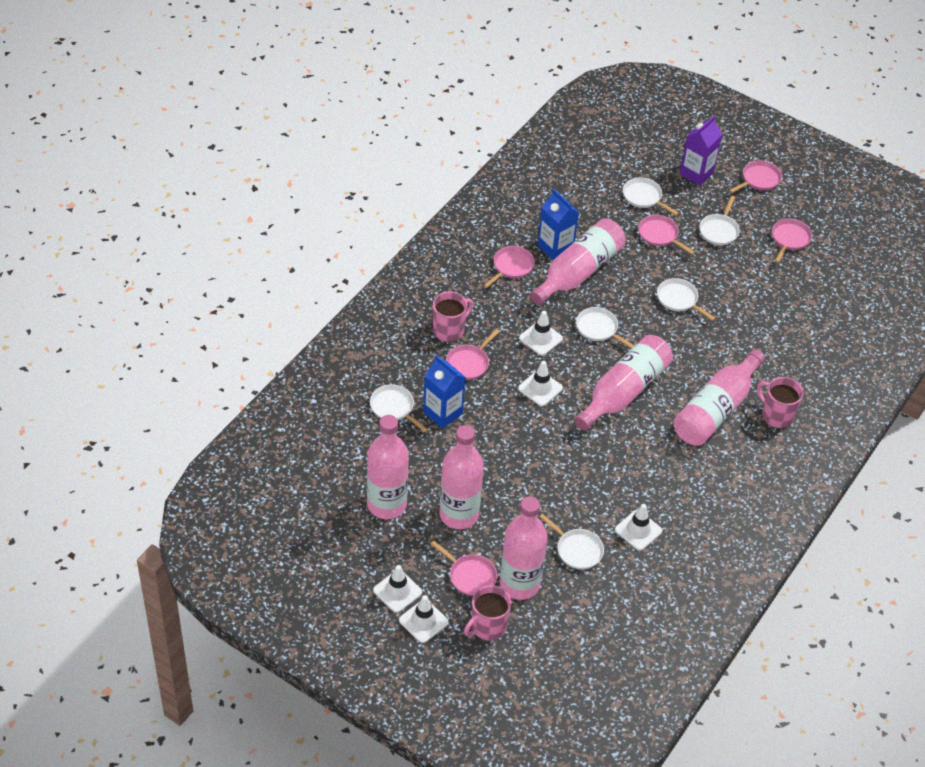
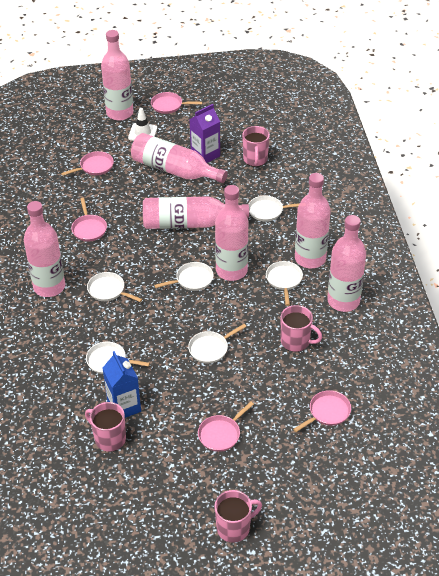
blue carton: 2 -> 1
pink bottle: 6 -> 7
pink mug: 3 -> 4
pink pan: 6 -> 5
white traffic cone: 5 -> 1

